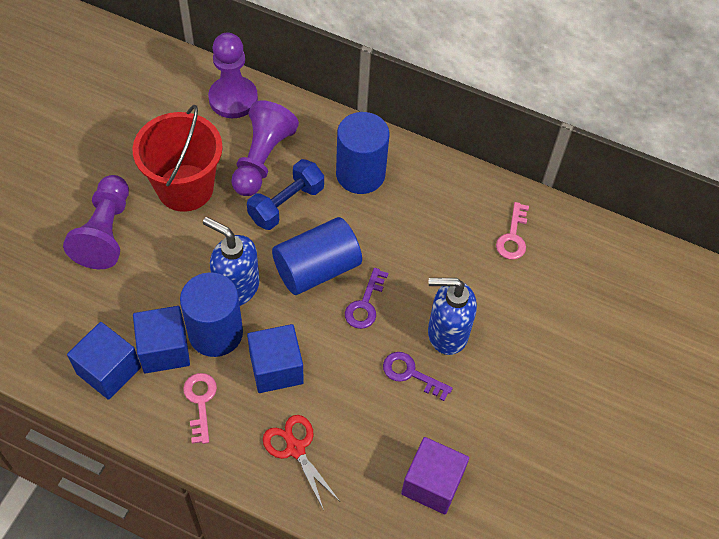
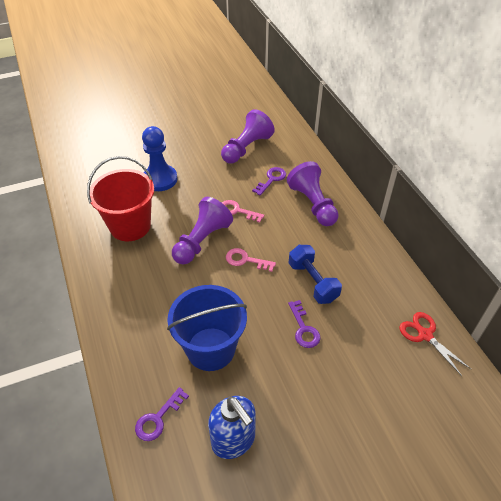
blue bucket: 0 -> 1
blue cube: 3 -> 0
blue cylinder: 3 -> 0
blue pawn: 0 -> 1
blue soap dispenser: 2 -> 1
purple cube: 1 -> 0
purple key: 2 -> 3

